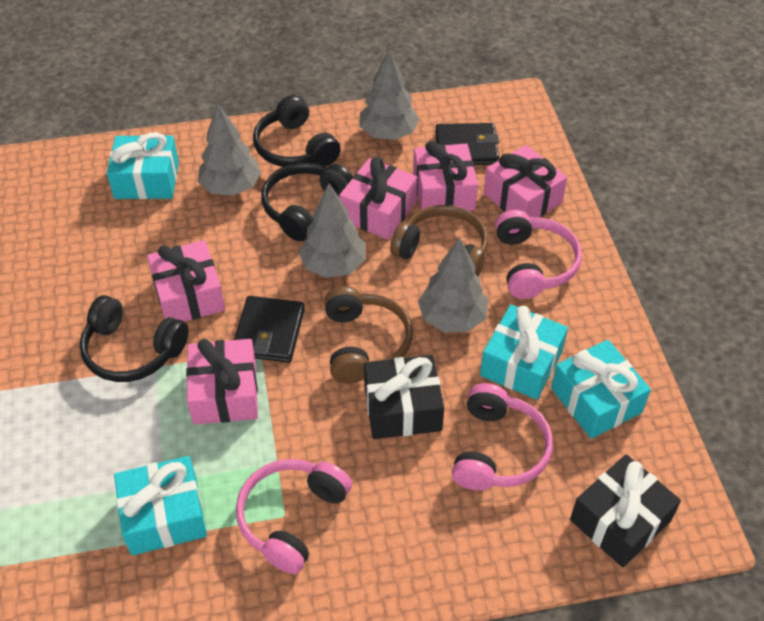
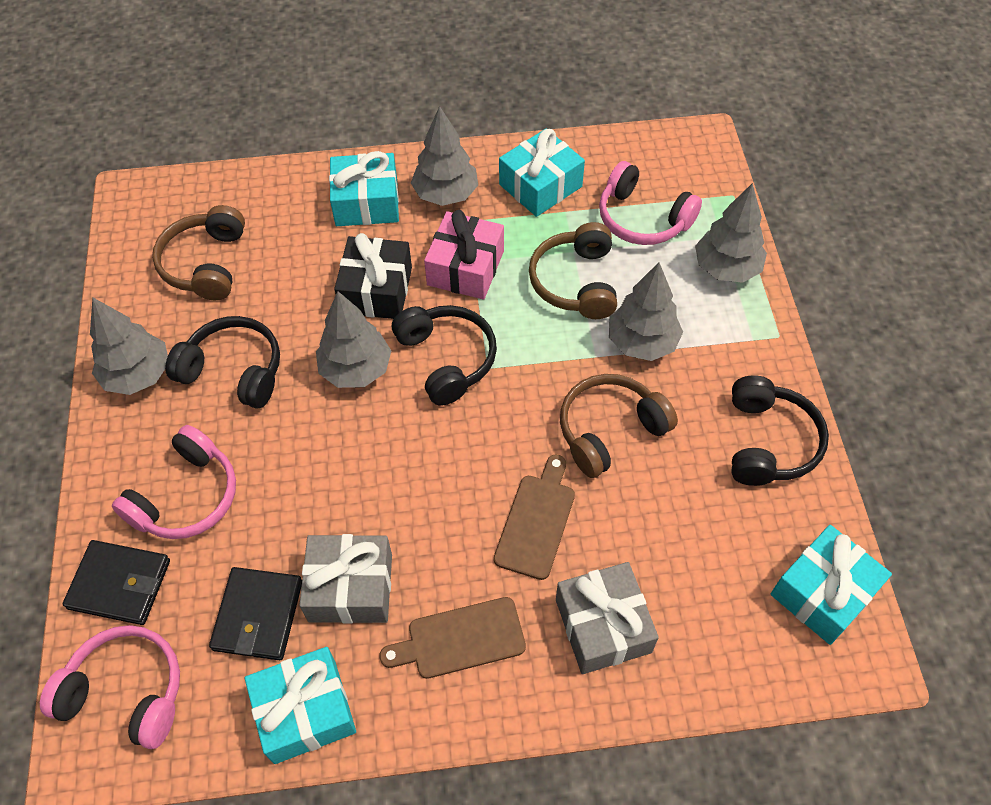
black gift: 2 -> 1
brown cutting board: 0 -> 2
brown headphones: 2 -> 3
grey gift: 0 -> 2
grey tree: 4 -> 5
pink gift: 5 -> 1

